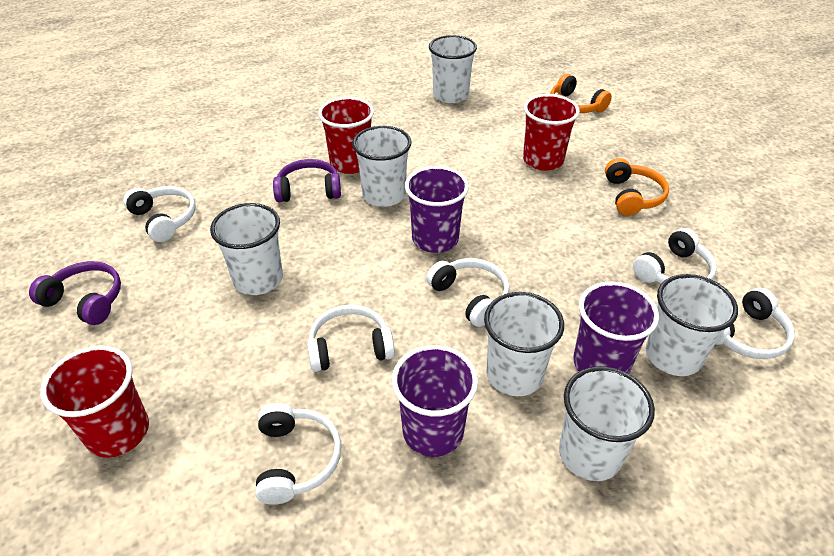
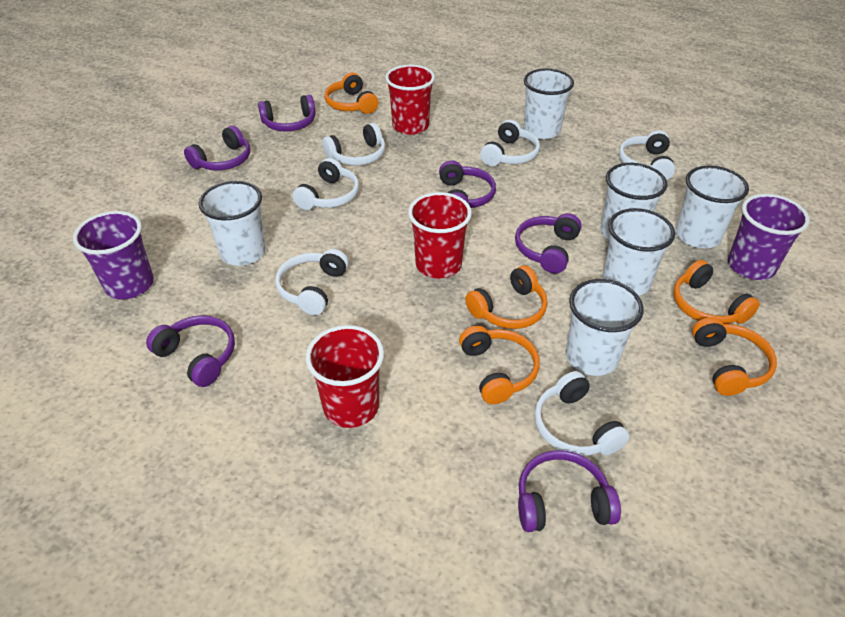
orange headphones: 2 -> 5
purple cup: 3 -> 2
purple headphones: 2 -> 6

